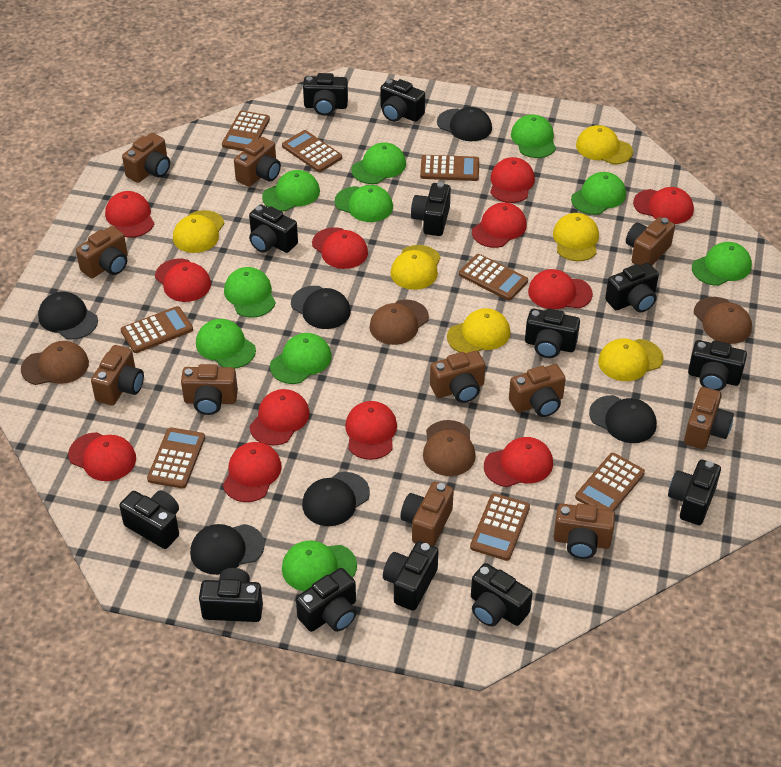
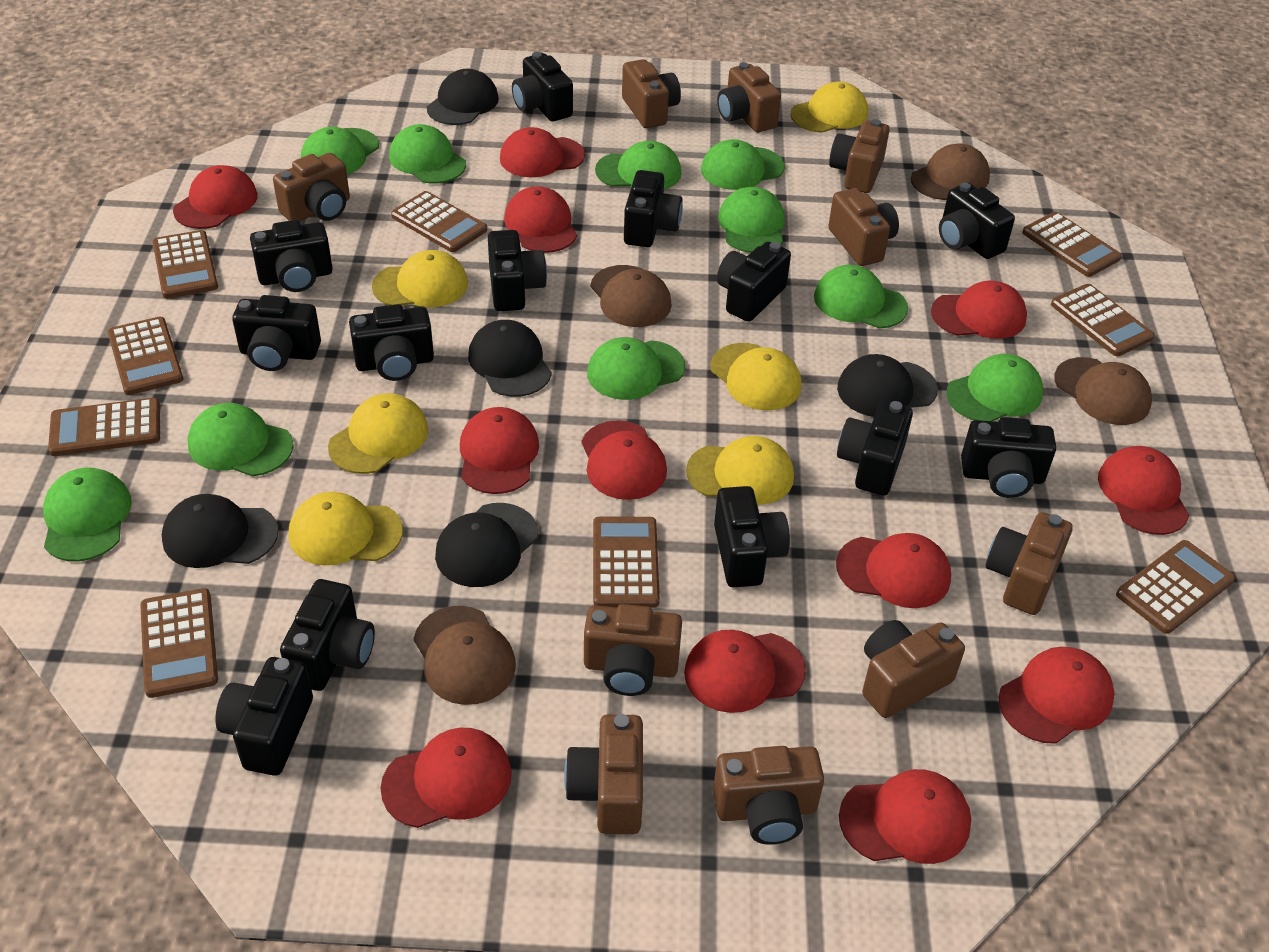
black cap: 6 -> 5
brown calculator: 8 -> 9
brown camera: 11 -> 10

